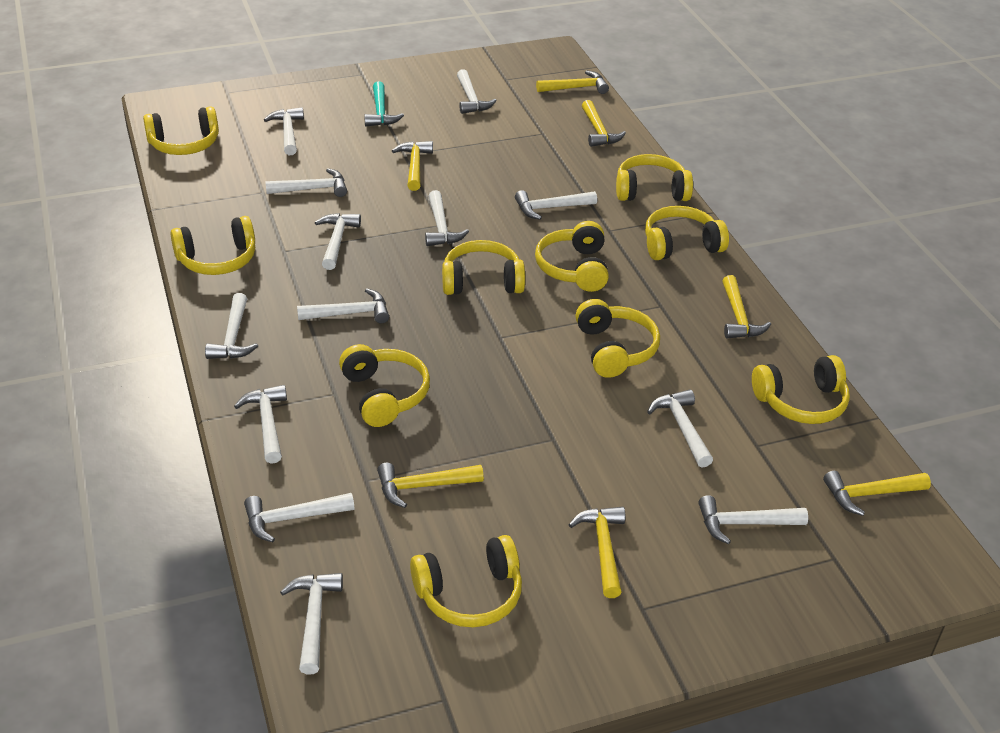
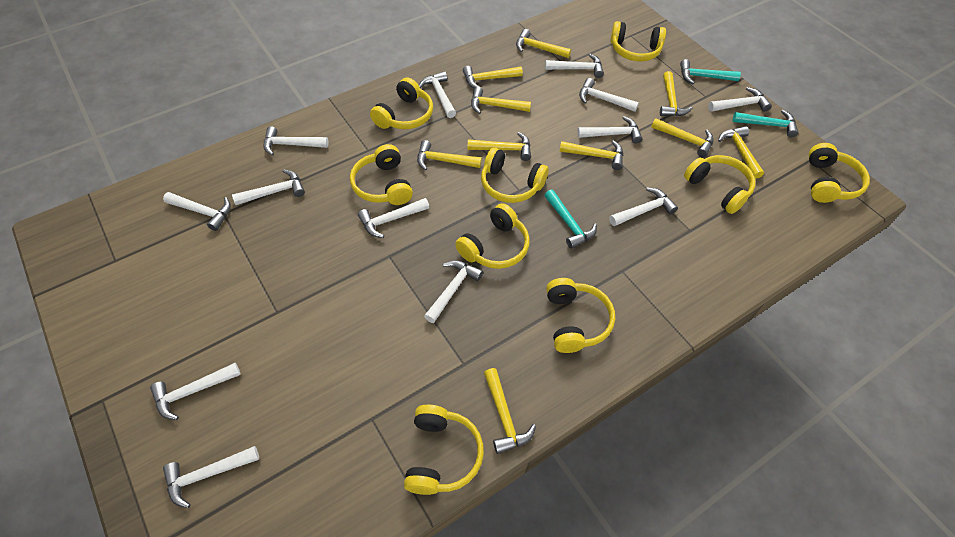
turquoise hammer: 1 -> 3
yellow hammer: 7 -> 10
yellow headphones: 10 -> 9

